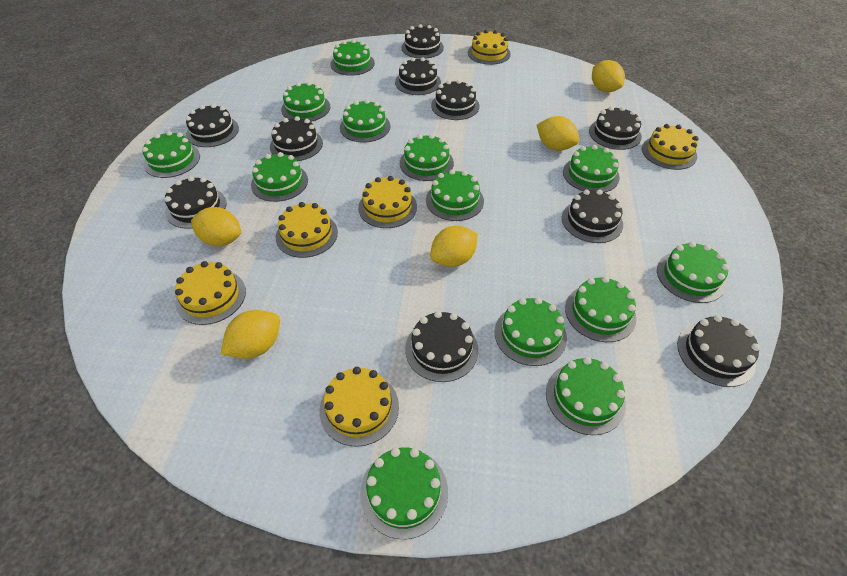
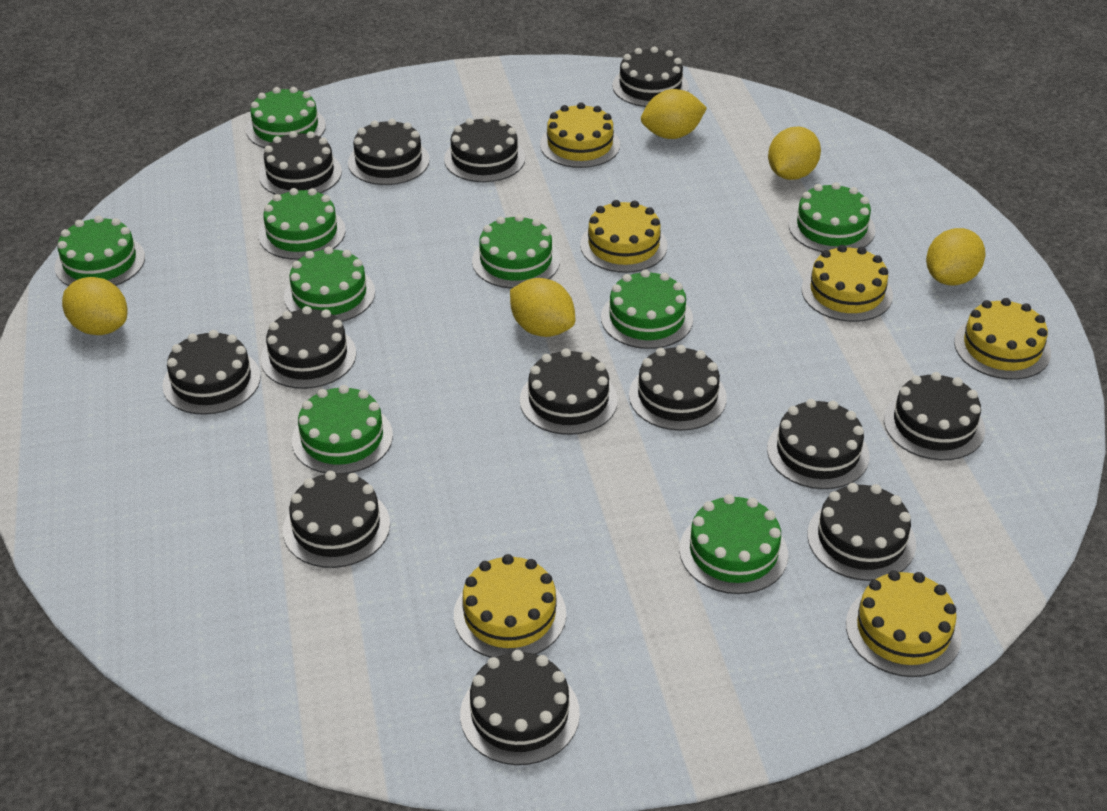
black cake: 10 -> 13
green cake: 13 -> 9

